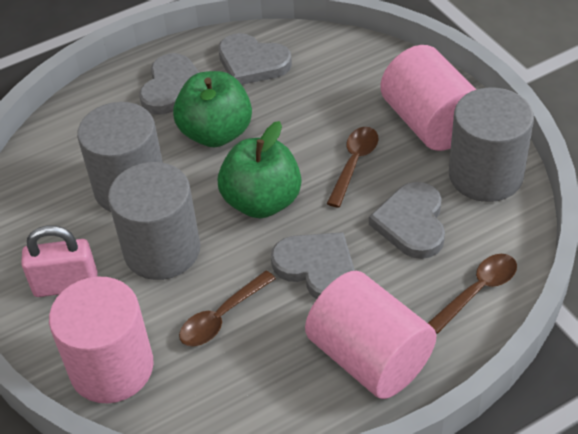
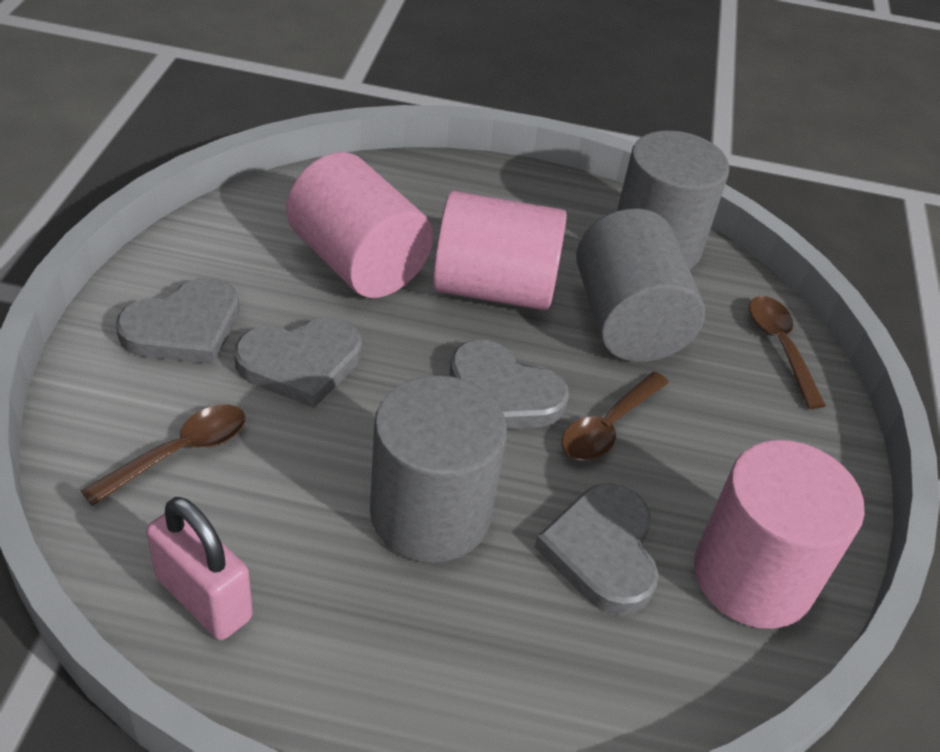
green apple: 2 -> 0

